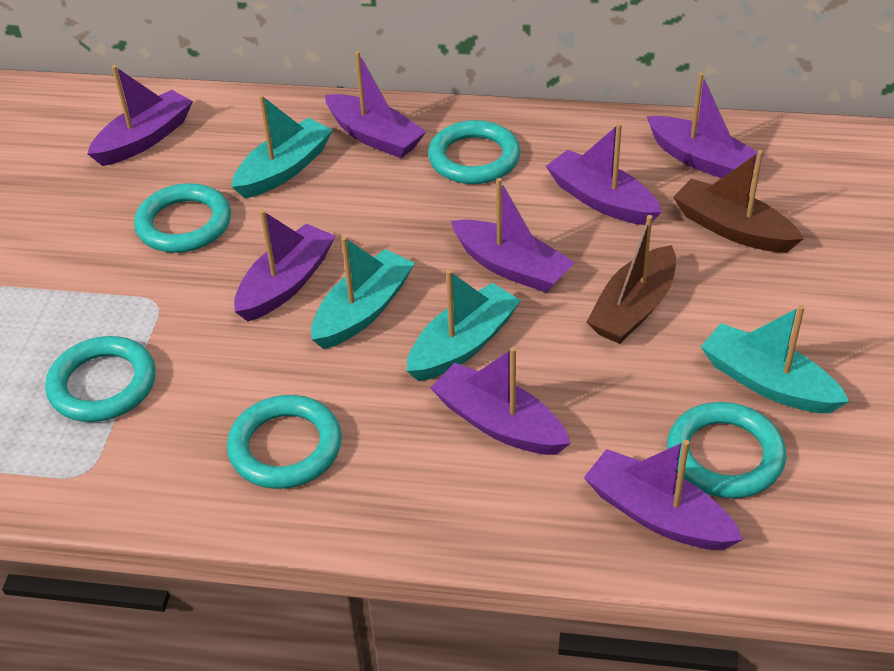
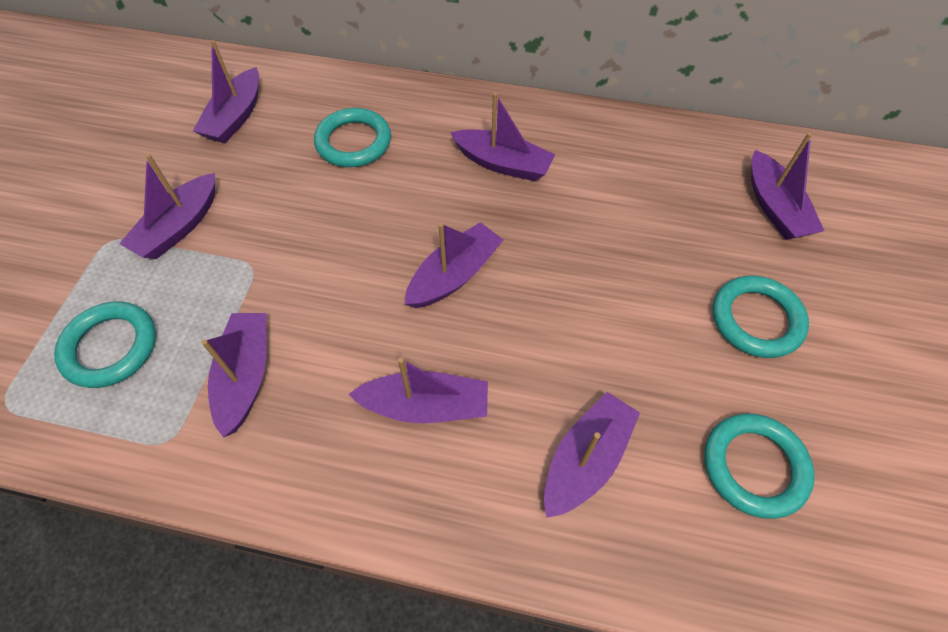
brown boat: 2 -> 0
turquoise boat: 4 -> 0
turquoise ring: 5 -> 4

